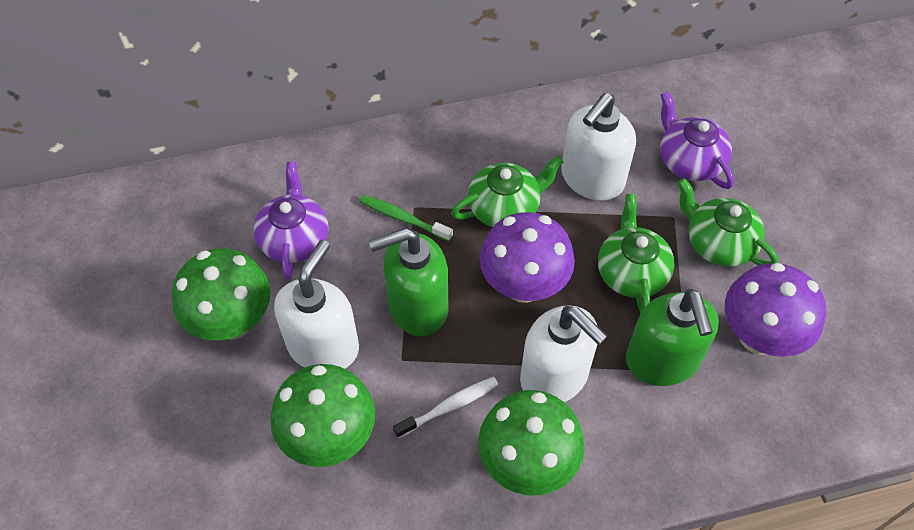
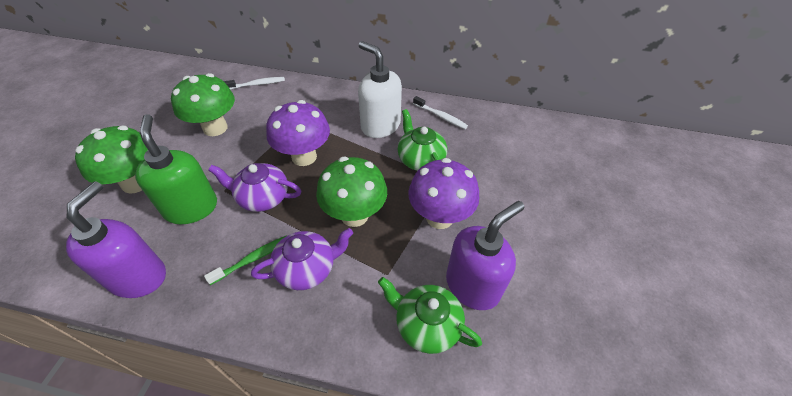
green soap dispenser: 2 -> 1
green teapot: 3 -> 2
purple soap dispenser: 0 -> 2
white soap dispenser: 3 -> 1
white toothbrush: 1 -> 2

